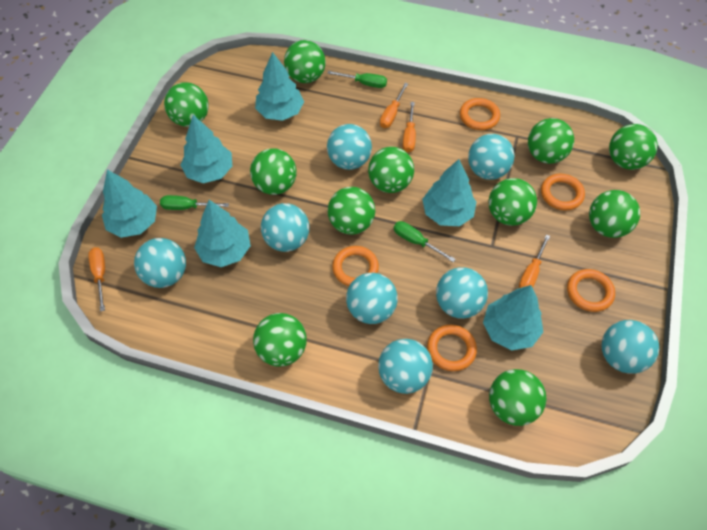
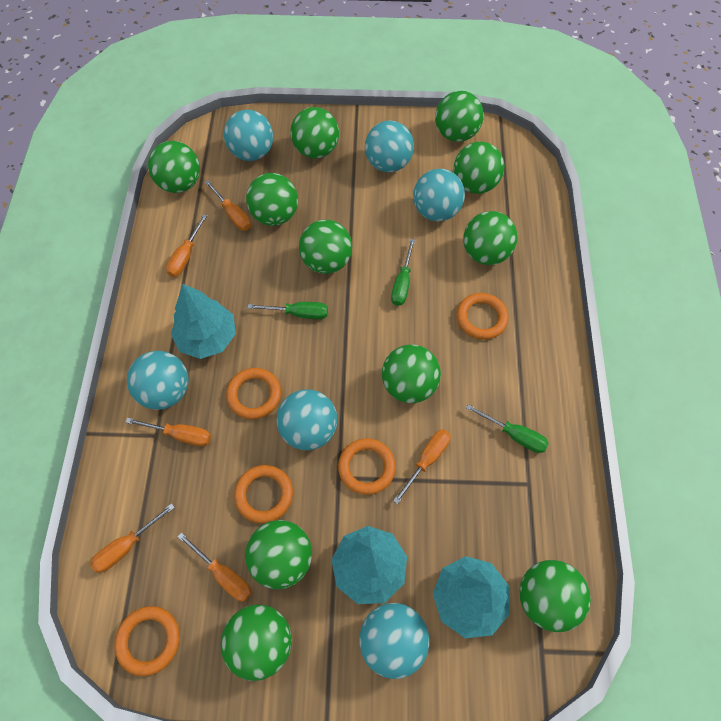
orange screwdriver: 4 -> 6
turquoise ball: 8 -> 6
turquoise tree: 6 -> 3

